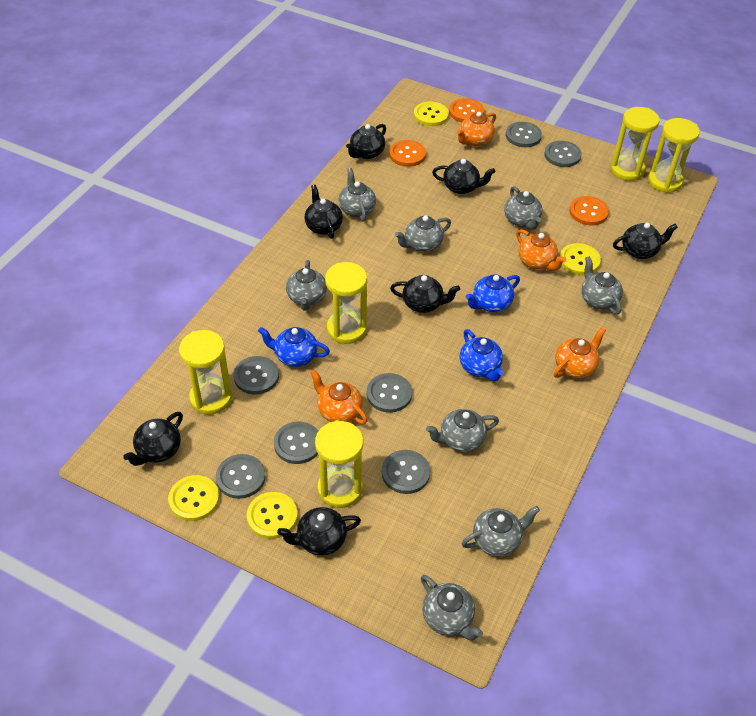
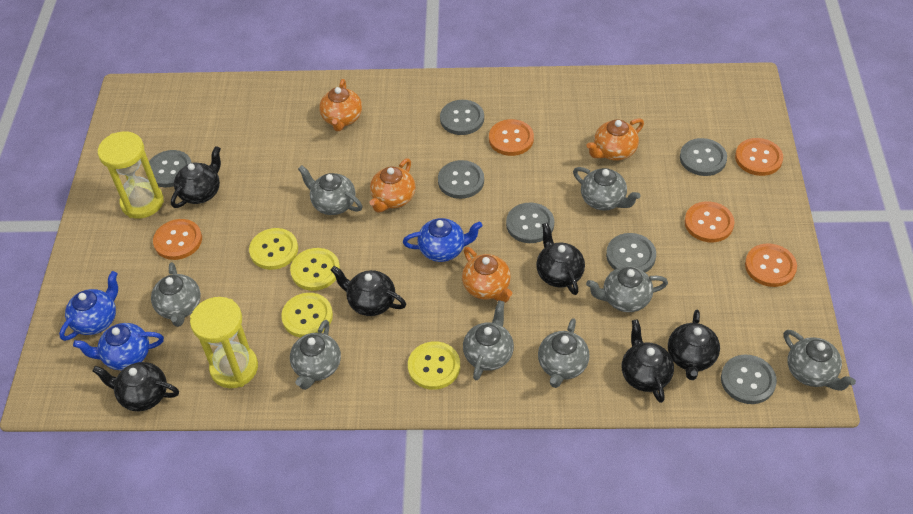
black teapot: 7 -> 6
orange button: 3 -> 5
yellow hourglass: 5 -> 2

